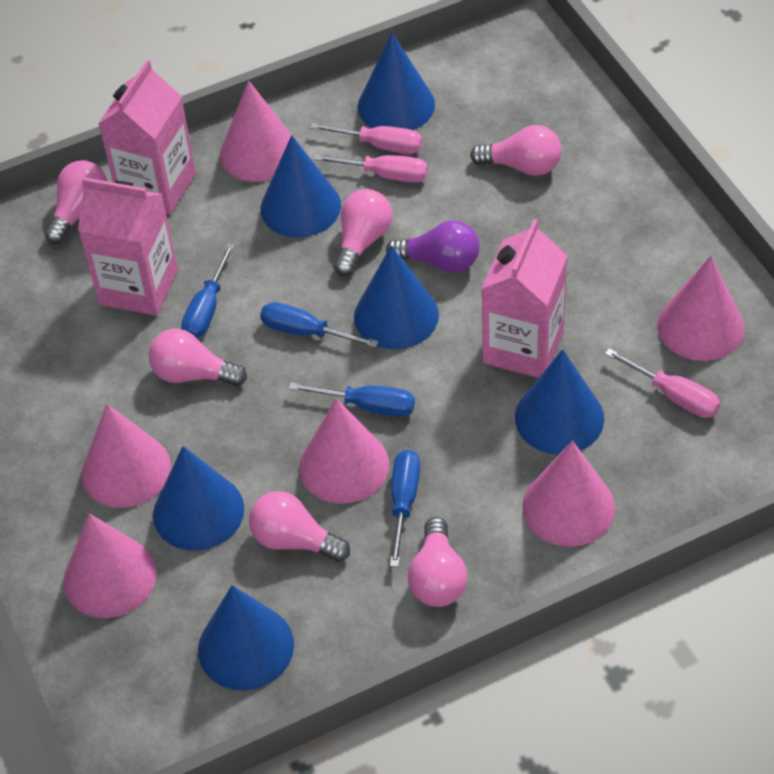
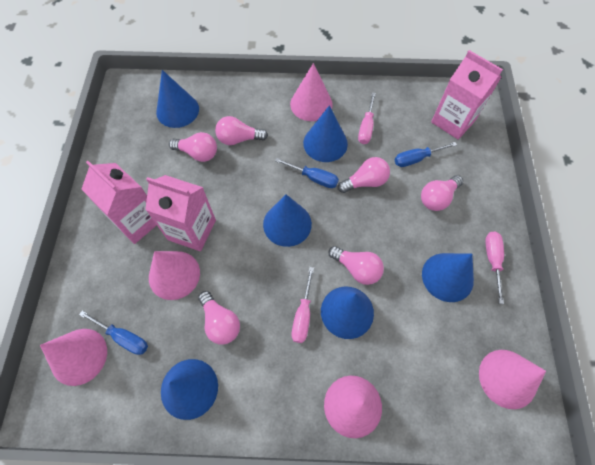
blue screwdriver: 4 -> 3
pink cone: 6 -> 5
purple light bulb: 1 -> 0

